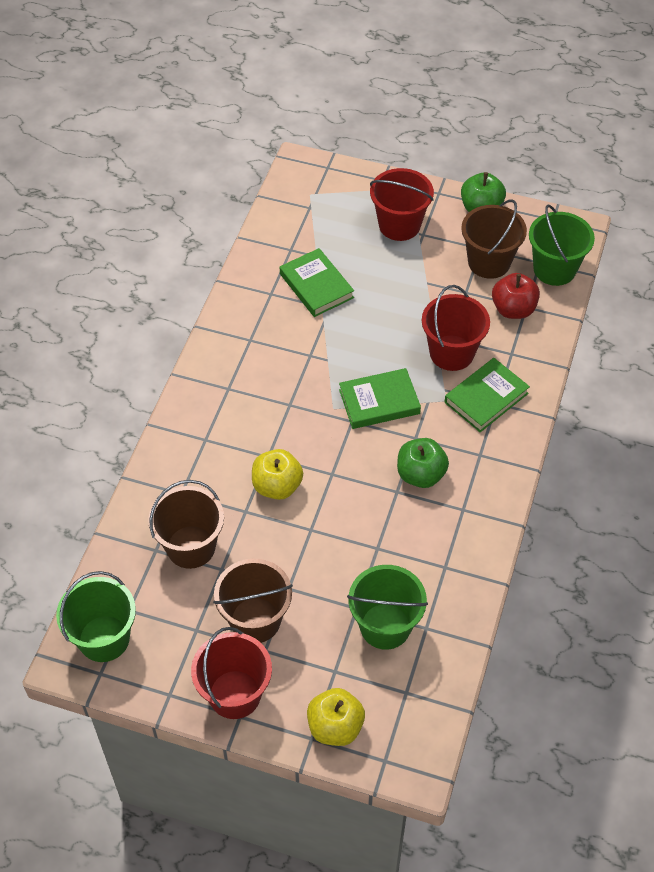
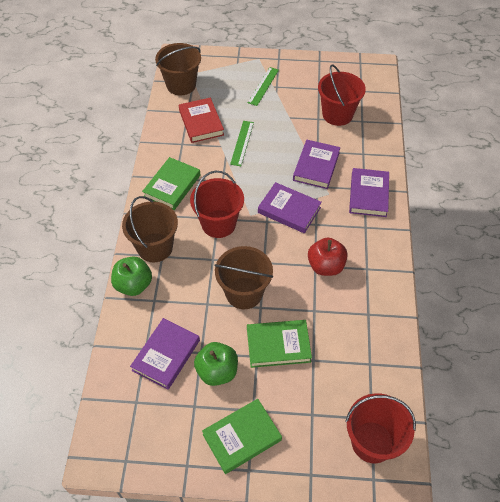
green bucket: 3 -> 0
green ruler: 0 -> 2
purple book: 0 -> 4
red book: 0 -> 1
yellow apple: 2 -> 0

